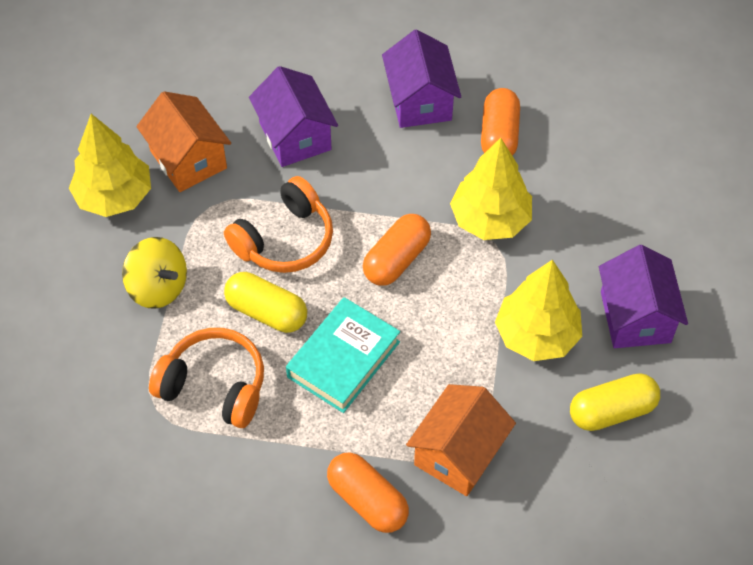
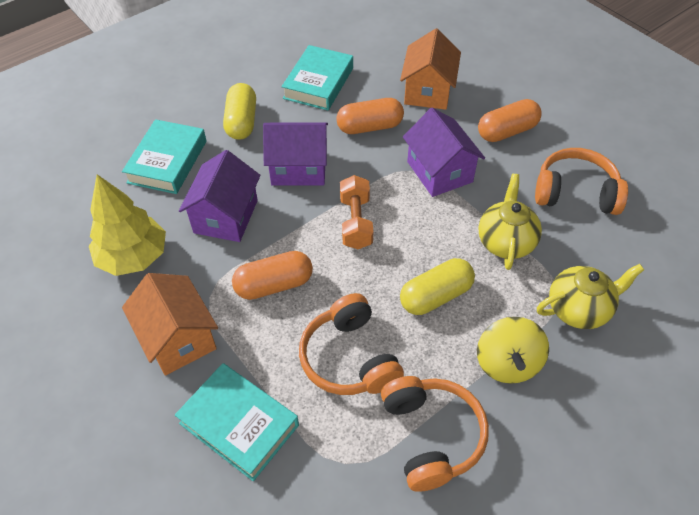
orange dumbbell: 0 -> 1
orange headphones: 2 -> 3
turquoise book: 1 -> 3
yellow teapot: 0 -> 2
yellow tree: 3 -> 1

